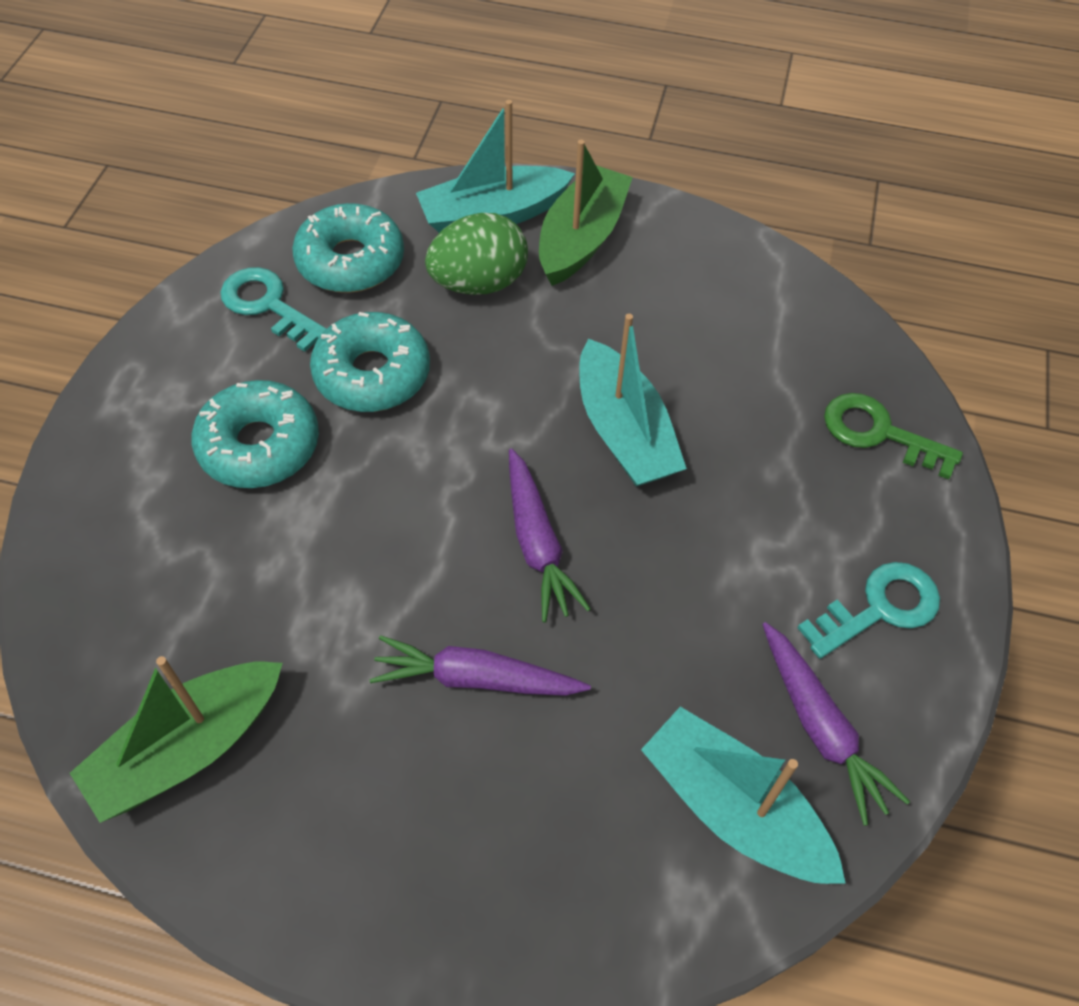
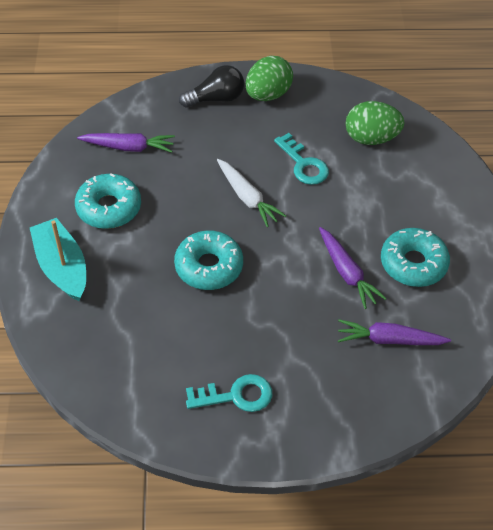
black light bulb: 0 -> 1
green boat: 2 -> 0
green egg: 1 -> 2
green key: 1 -> 0
turquoise boat: 3 -> 1
white carrot: 0 -> 1

